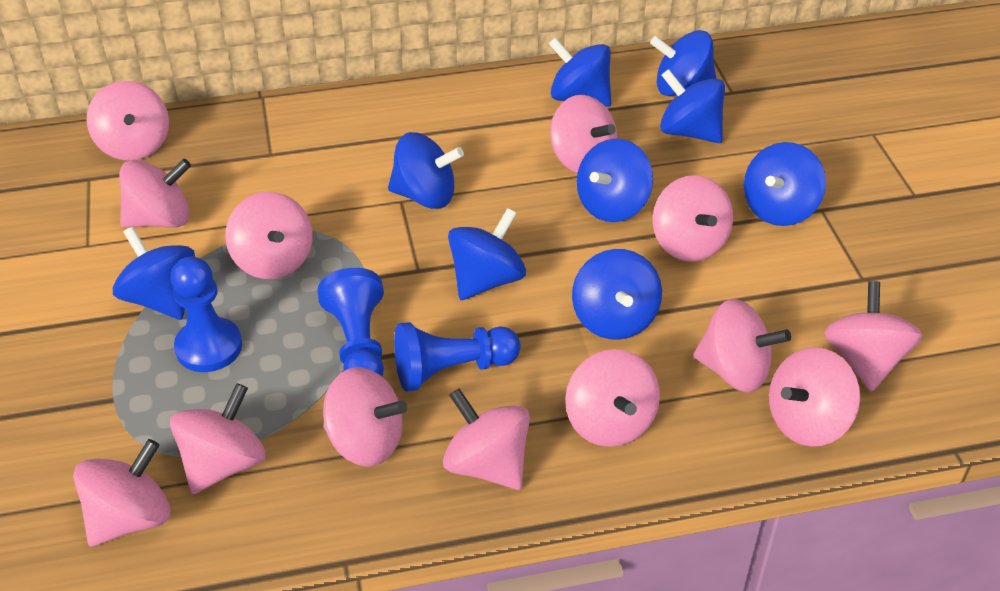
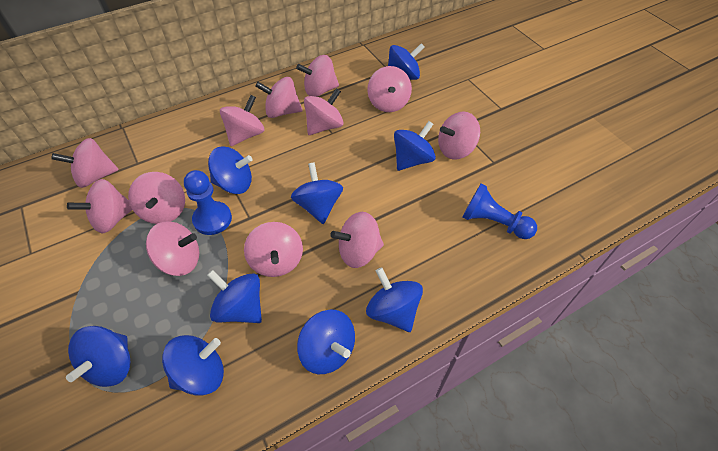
blue pawn: 3 -> 2
pink spinning top: 13 -> 12

